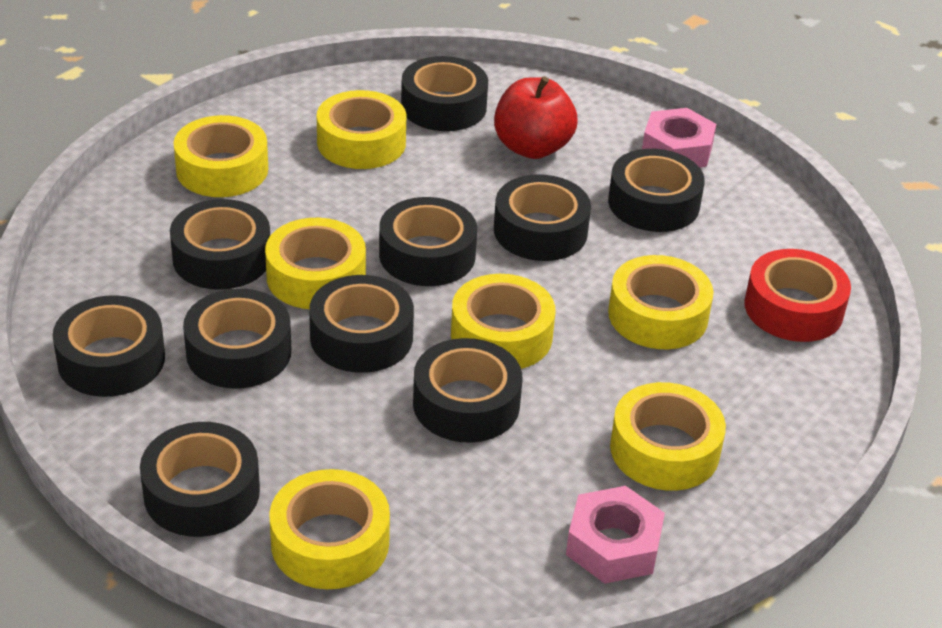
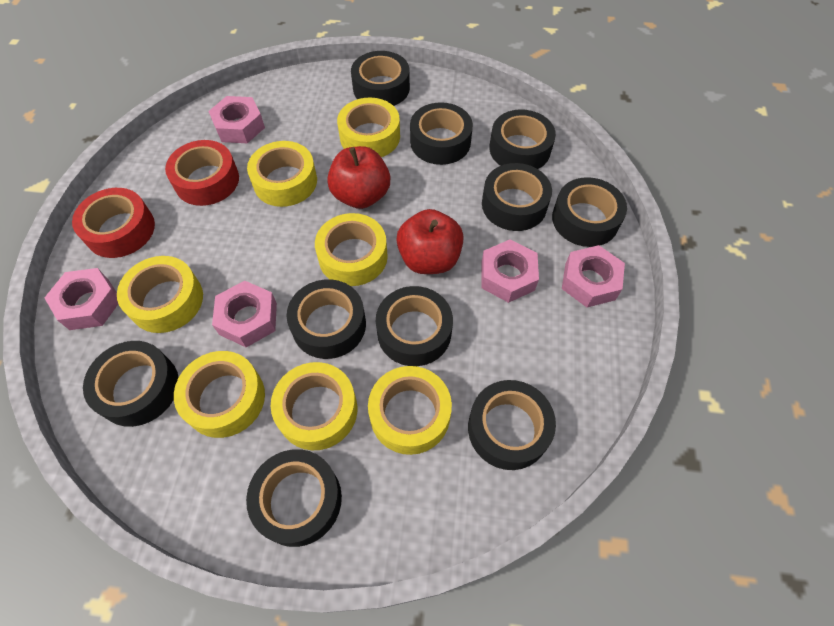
pink nut: 2 -> 5
red apple: 1 -> 2
red tape: 1 -> 2

